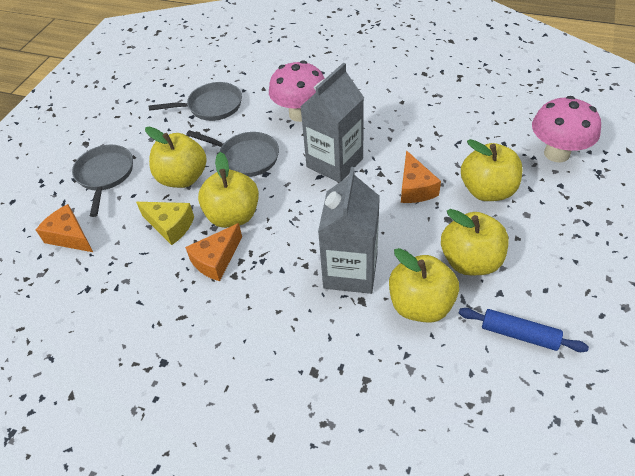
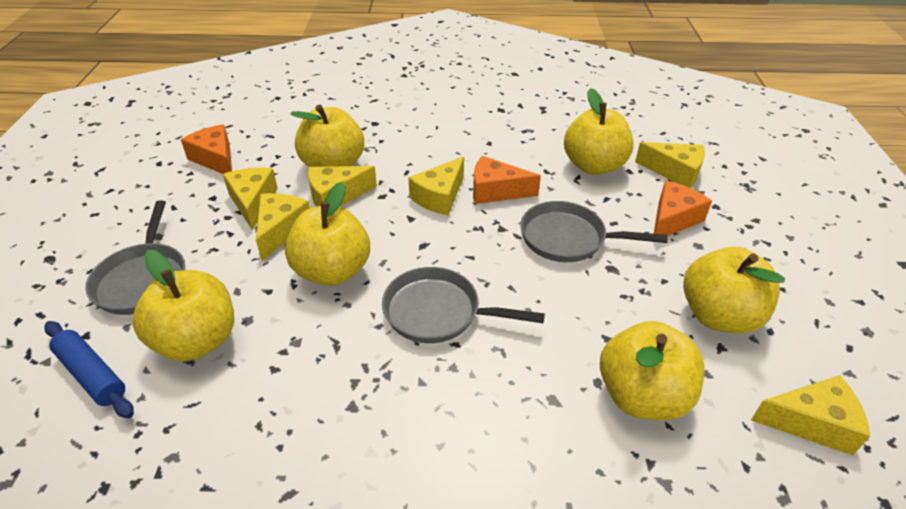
grey carton: 2 -> 0
pink mushroom: 2 -> 0
yellow apple: 5 -> 6
yellow cheese: 1 -> 6

